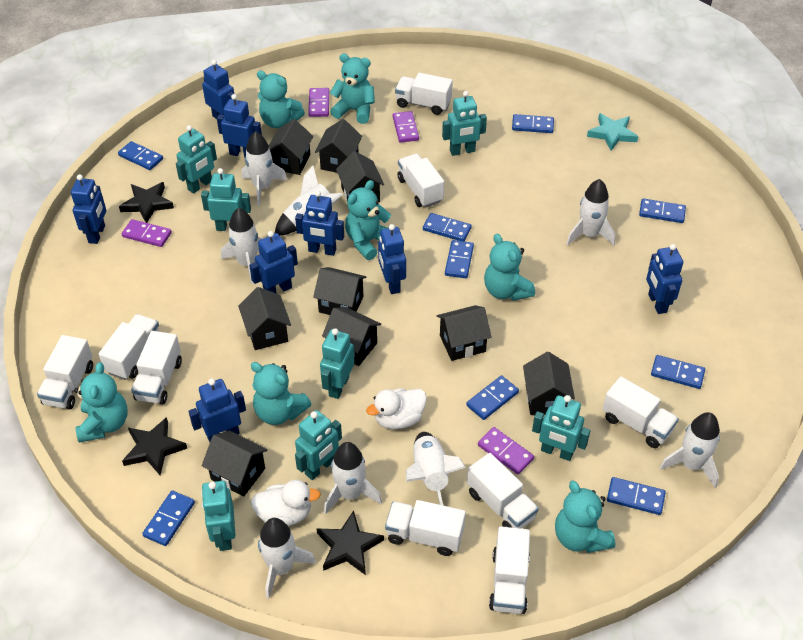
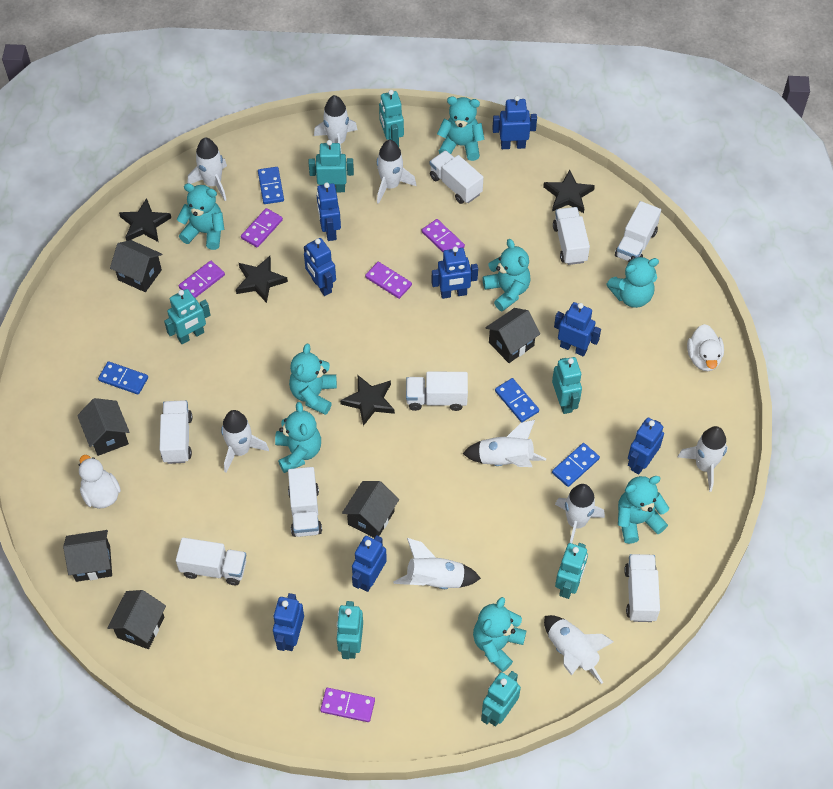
black house: 9 -> 6
black star: 3 -> 4
blue domino: 9 -> 4
purple domino: 4 -> 5
turquoise star: 1 -> 0
turquoise teddy bear: 7 -> 8
white rocket: 8 -> 9
white truck: 9 -> 8

